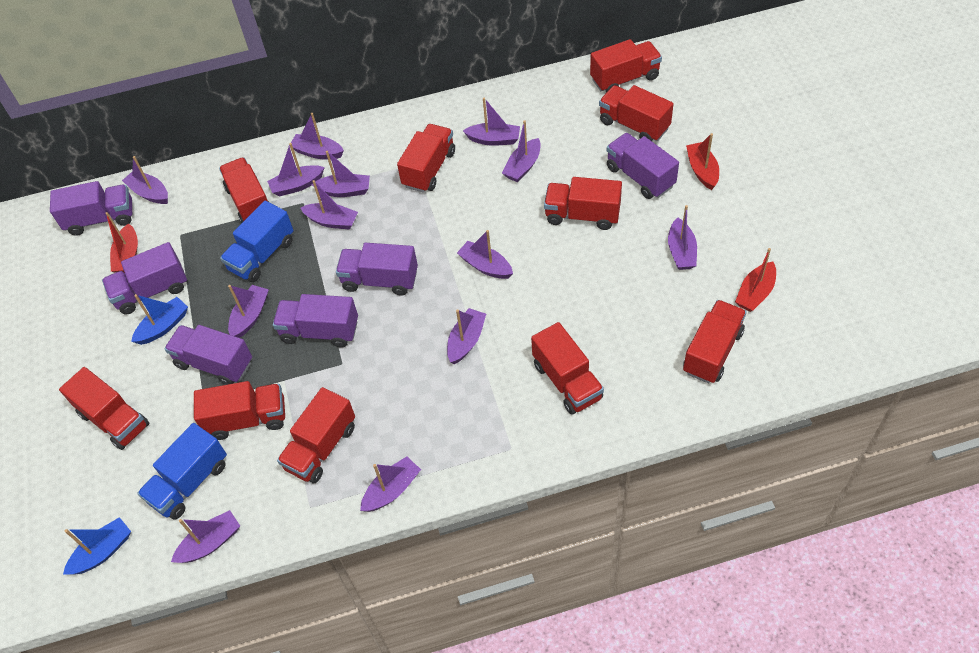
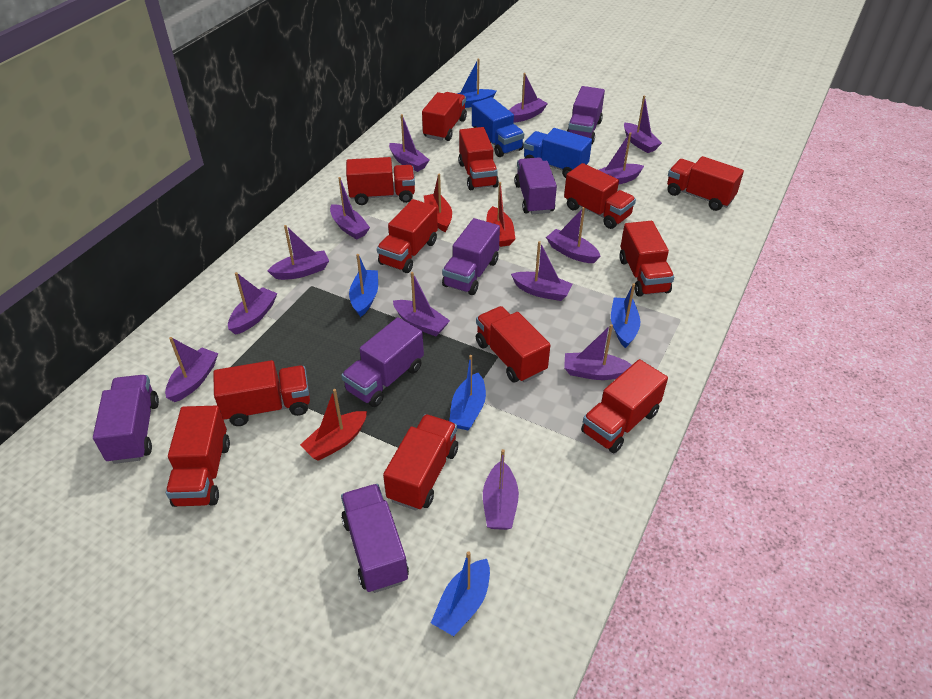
blue boat: 2 -> 5
red truck: 10 -> 12

